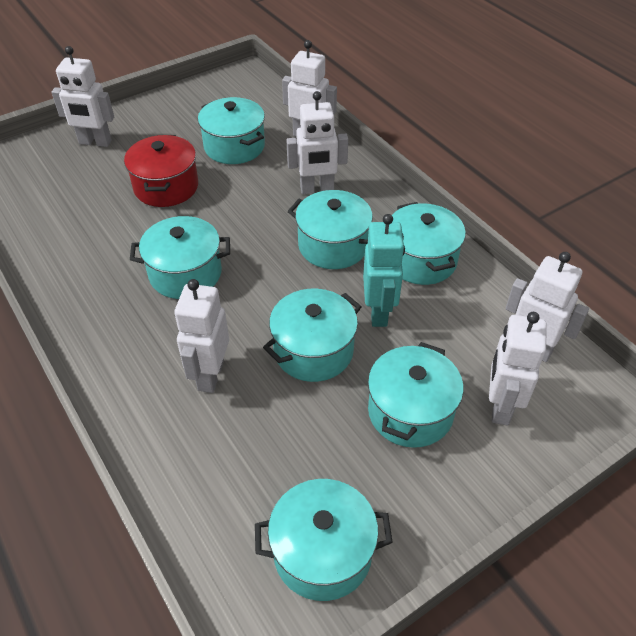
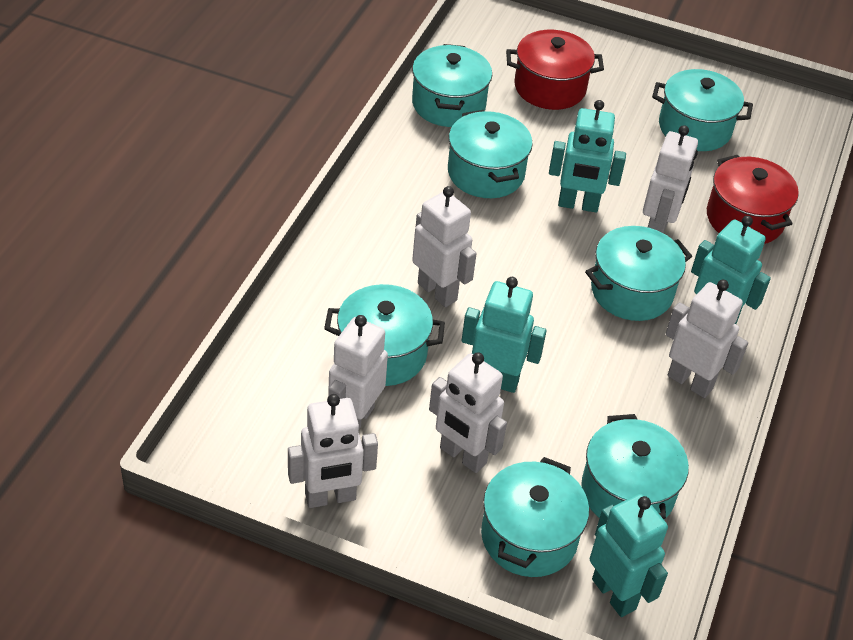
red pot: 1 -> 2
turquoise robot: 1 -> 4

